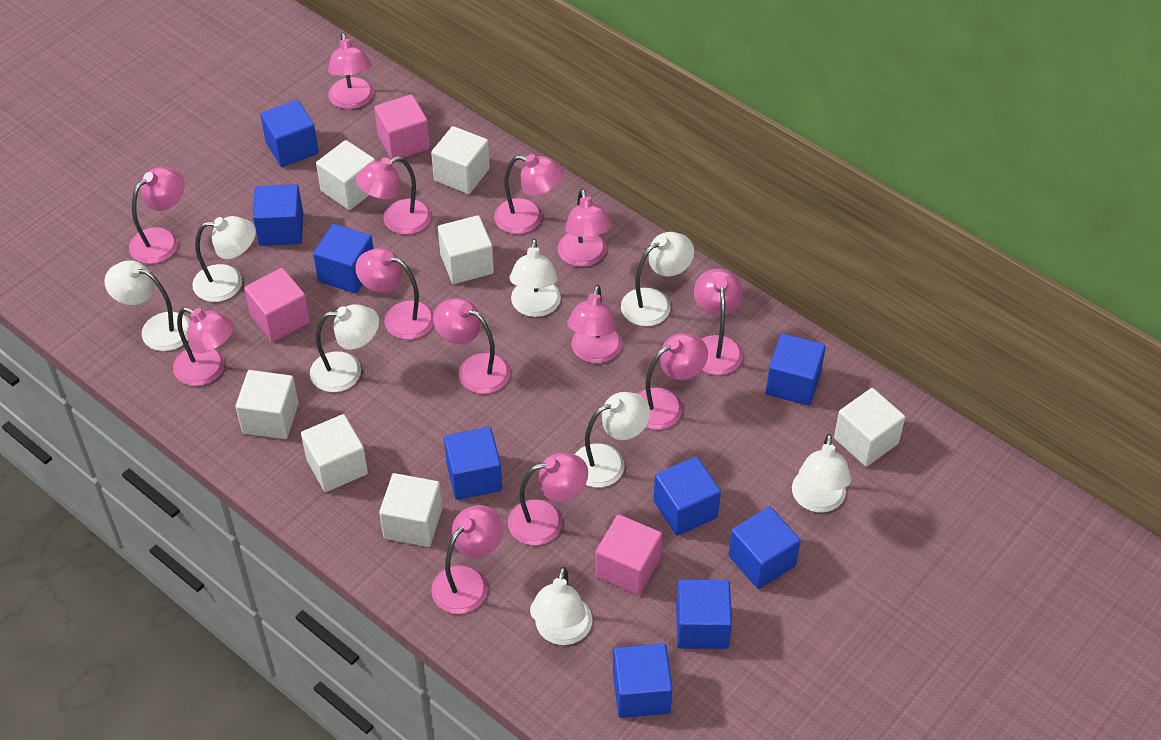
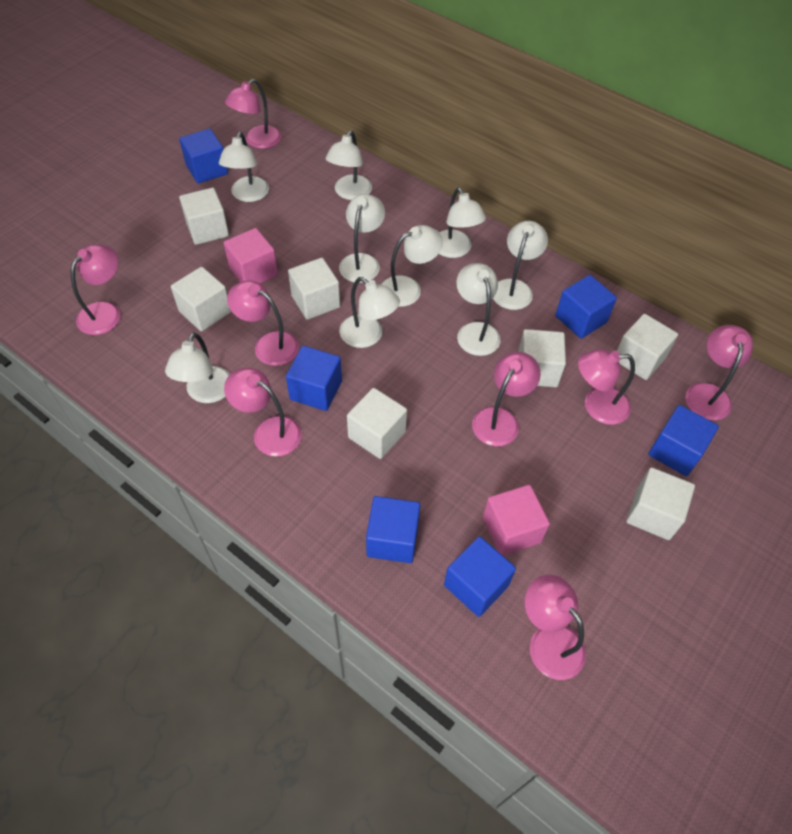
blue cube: 9 -> 6
pink cube: 3 -> 2
pink lamp: 13 -> 8
white lamp: 8 -> 9

